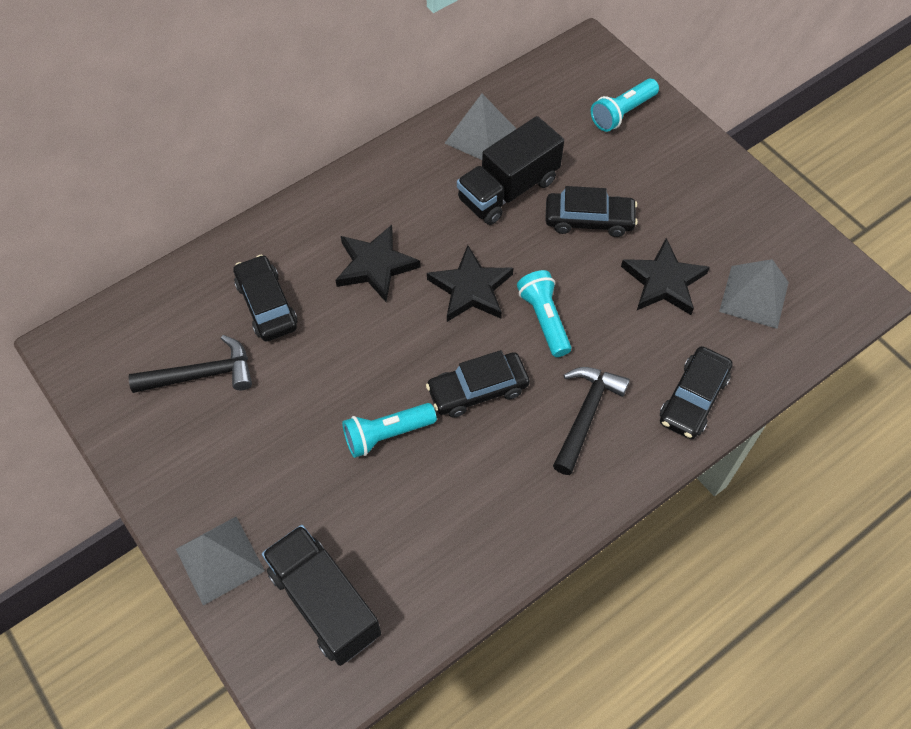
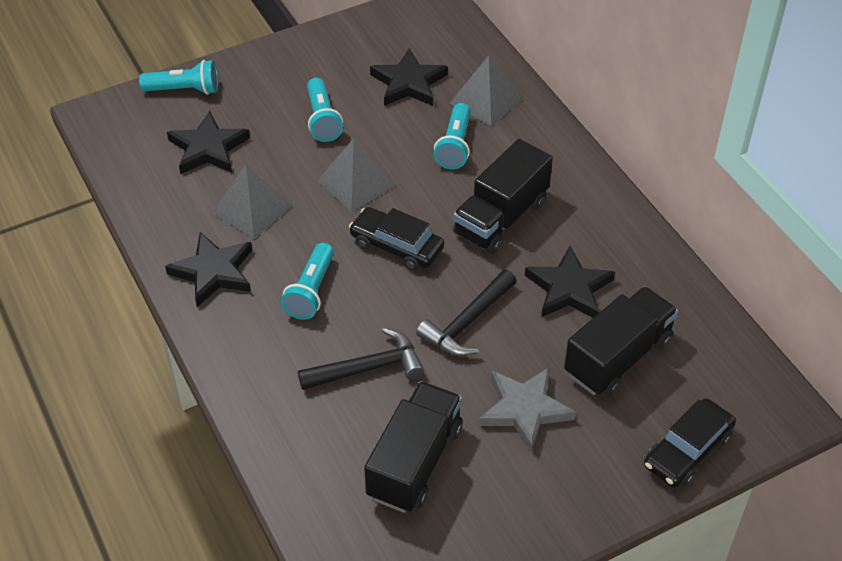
black car: 4 -> 2
black star: 3 -> 4
black truck: 2 -> 3
grey star: 0 -> 1
turquoise flashlight: 3 -> 4

